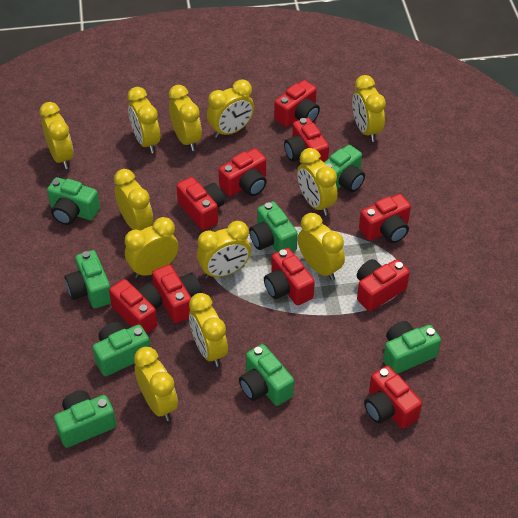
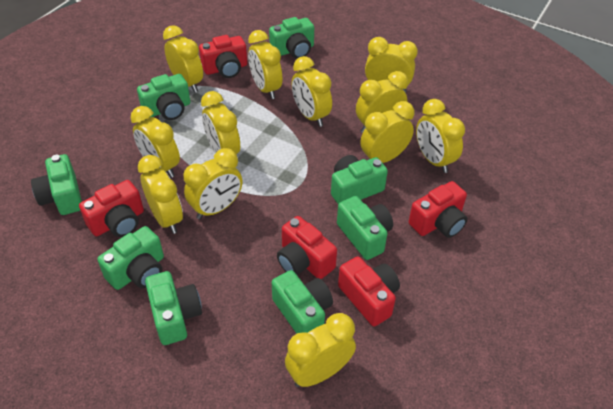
red camera: 10 -> 5

